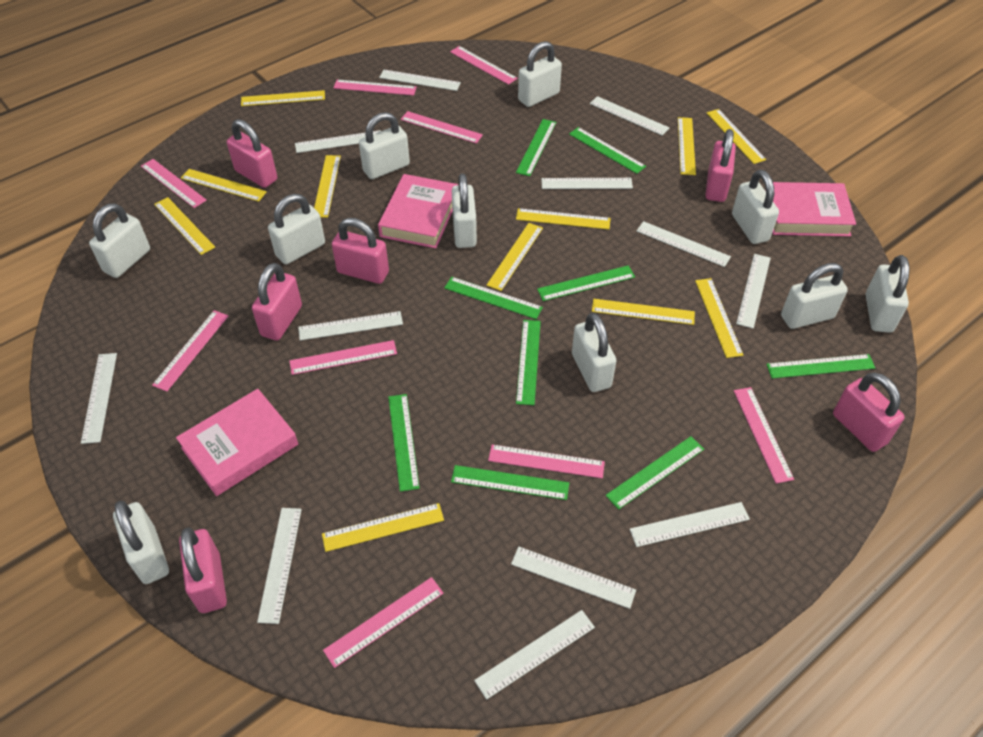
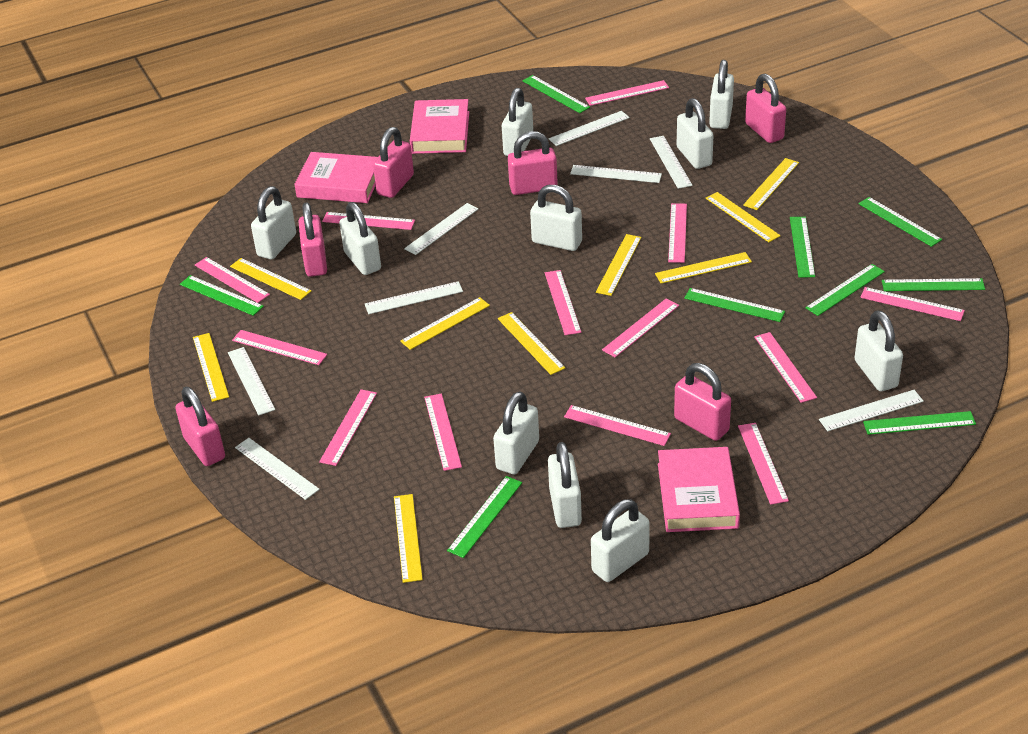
pink ruler: 9 -> 13
white ruler: 12 -> 8
yellow ruler: 11 -> 9

